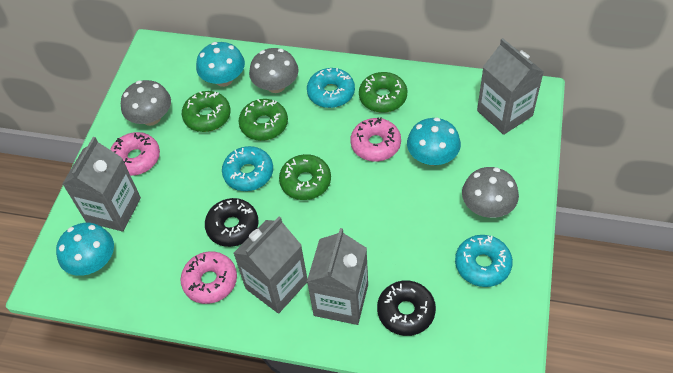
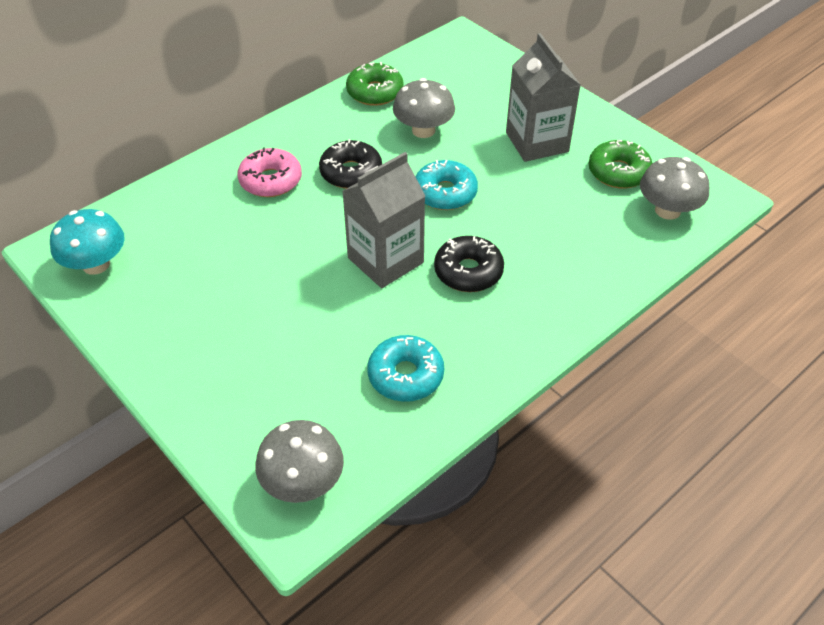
green donut: 4 -> 2
grey carton: 4 -> 2
pink donut: 3 -> 1
turquoise donut: 3 -> 2
turquoise mushroom: 3 -> 1

